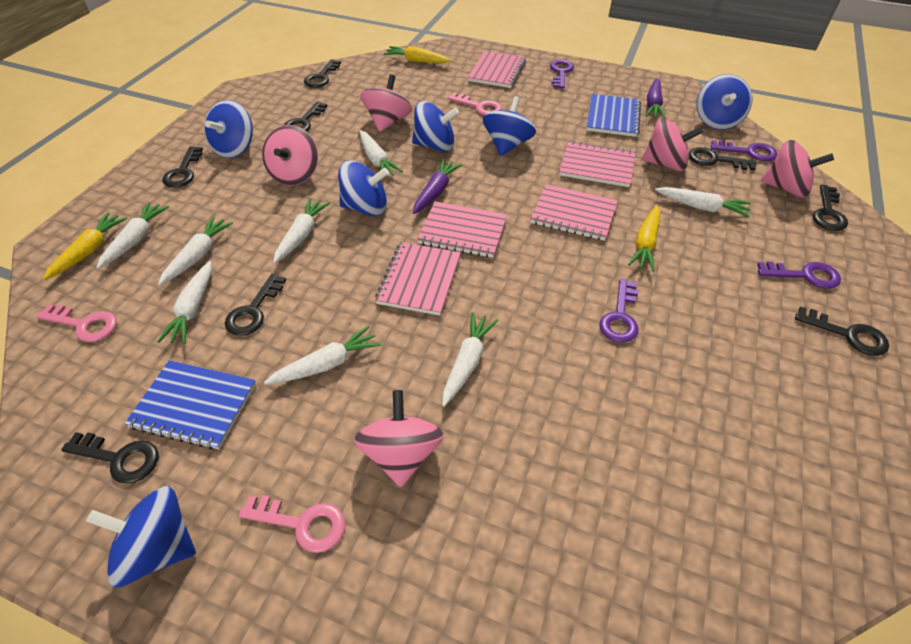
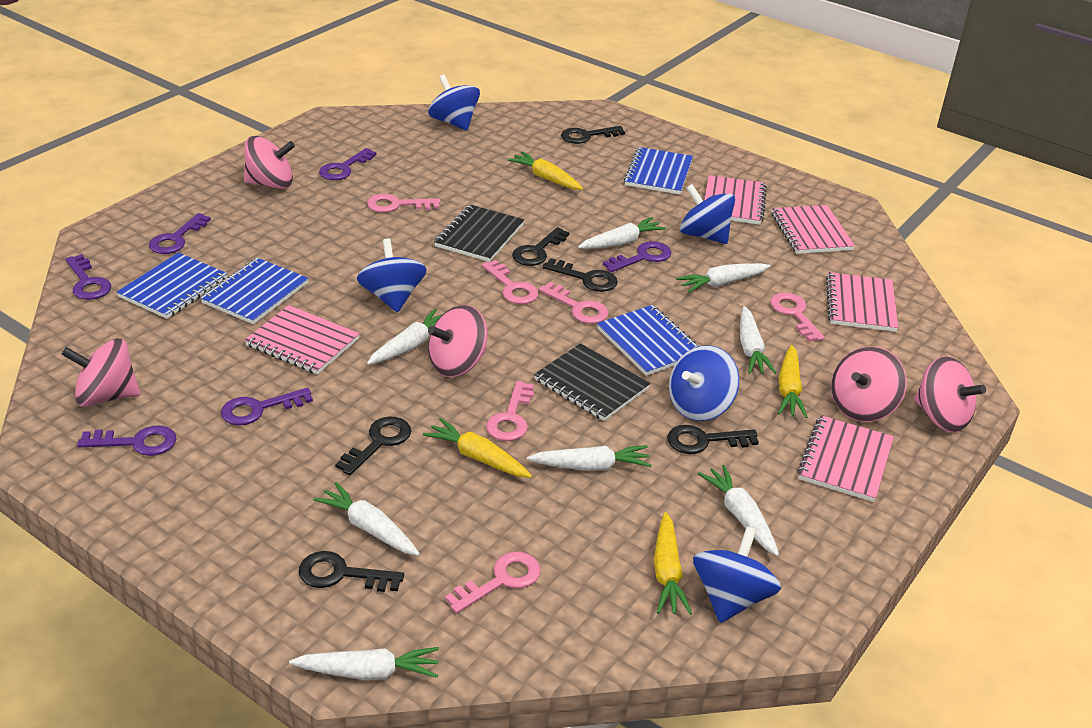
black key: 8 -> 6
black notebook: 0 -> 2
blue notebook: 2 -> 4
blue spinning top: 6 -> 5
pink key: 3 -> 6
purple carrot: 2 -> 0
purple key: 4 -> 6
yellow carrot: 3 -> 4

